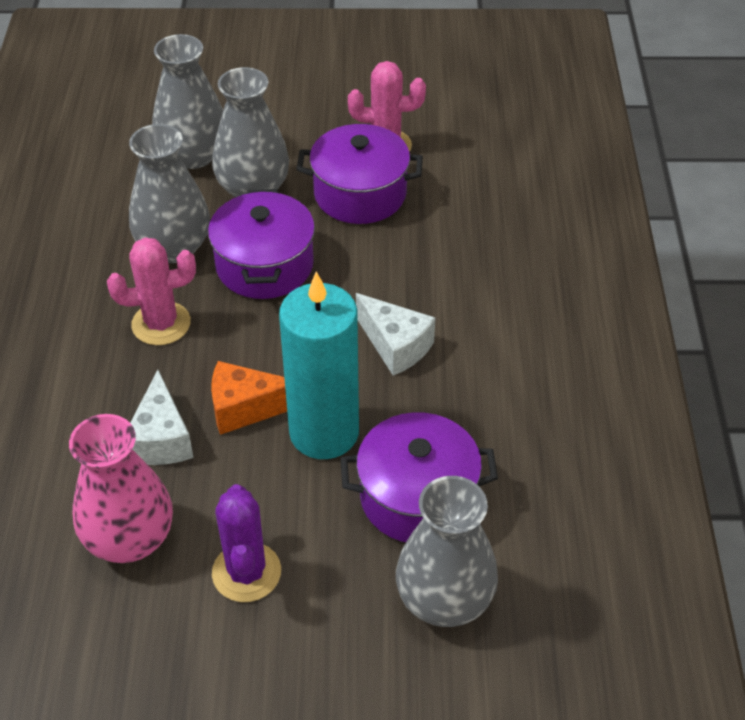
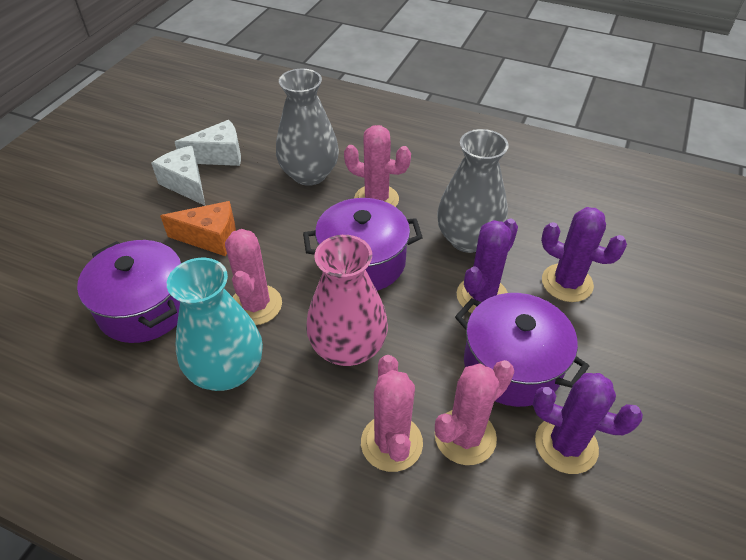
grey vase: 4 -> 2
pink cactus: 2 -> 4
purple cactus: 1 -> 3
turquoise candle: 1 -> 0
turquoise vase: 0 -> 1

